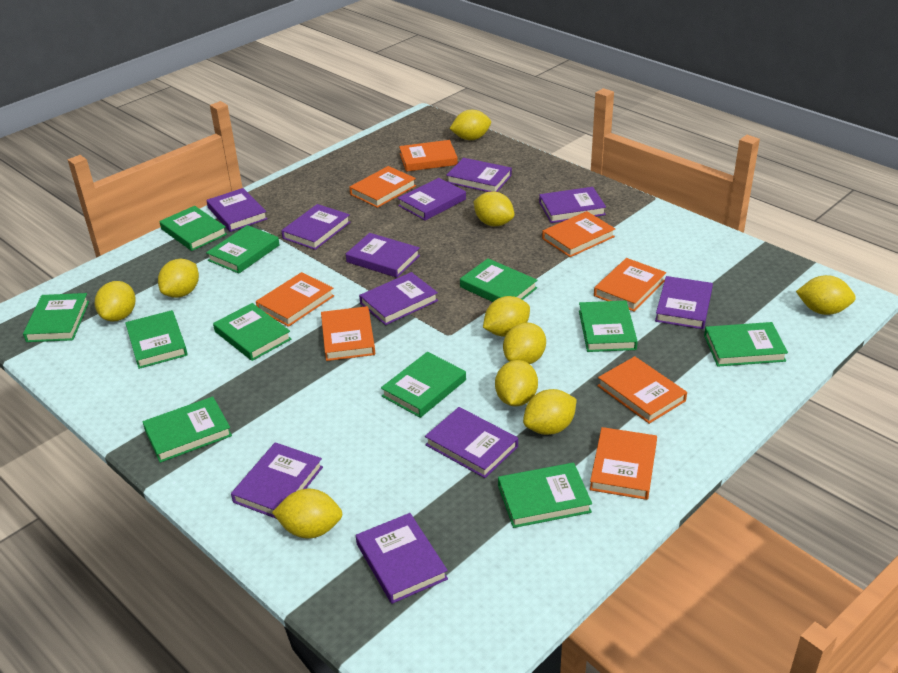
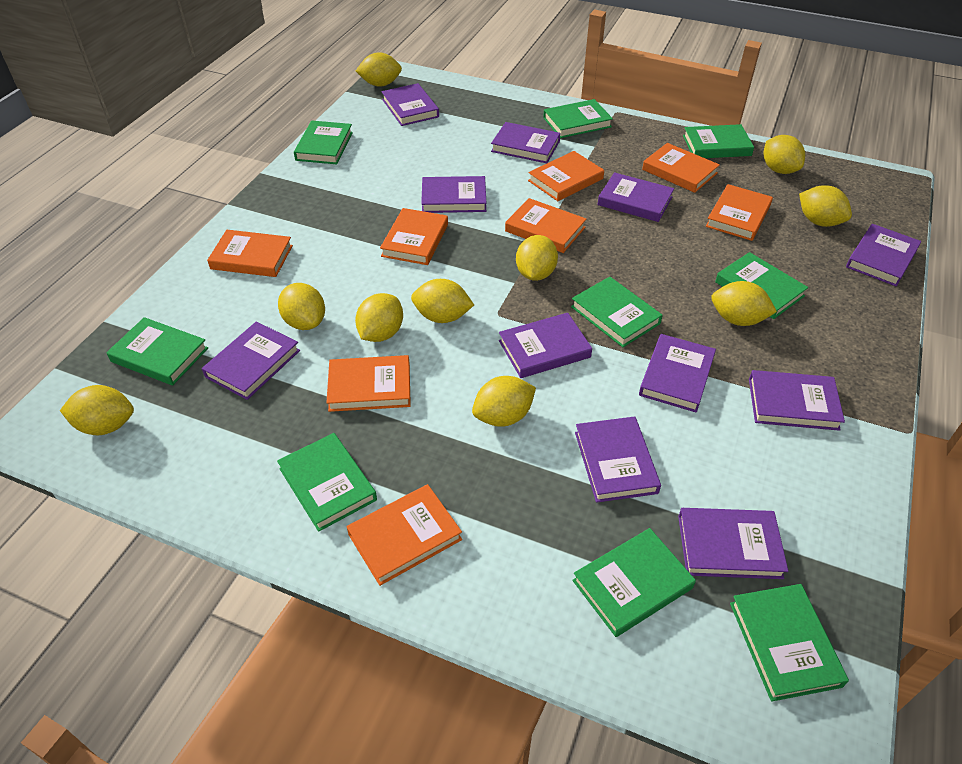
green book: 11 -> 9

